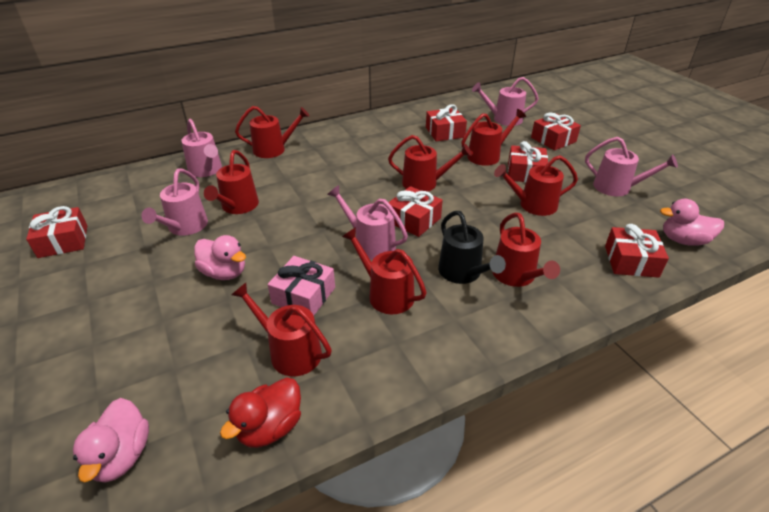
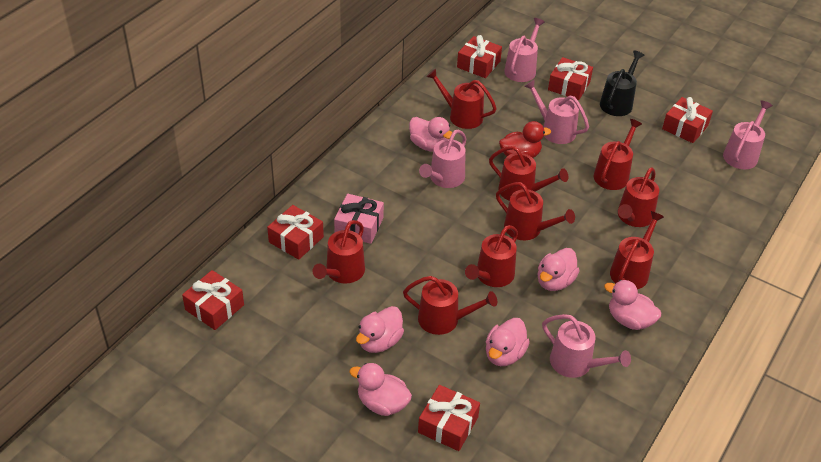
pink duck: 3 -> 6
red watering can: 8 -> 9

